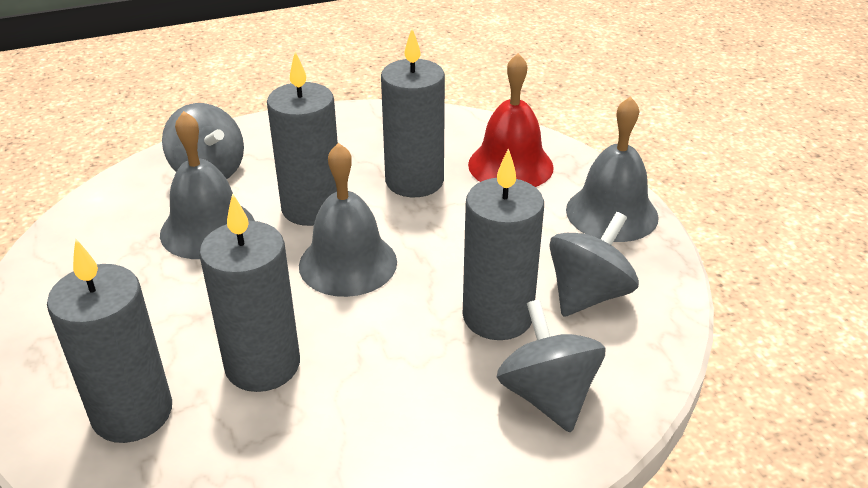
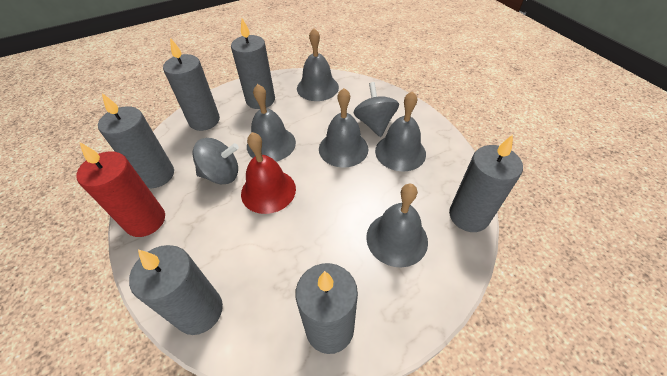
grey bell: 3 -> 5
grey candle: 5 -> 6
grey spinning top: 3 -> 2
red candle: 0 -> 1

